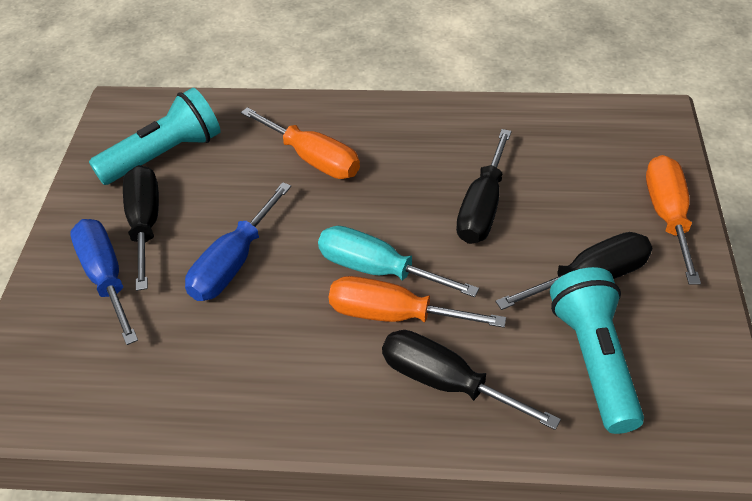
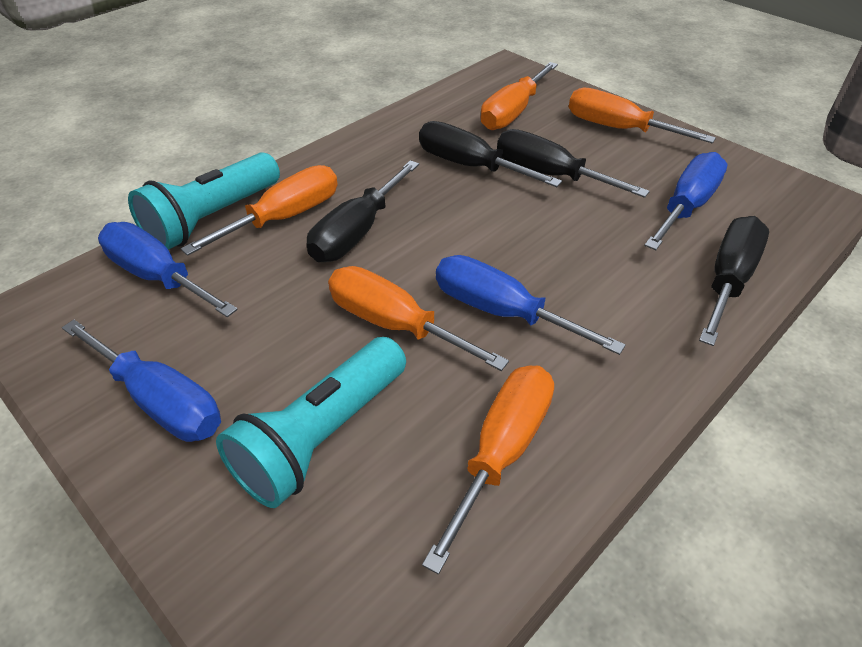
blue screwdriver: 2 -> 4
orange screwdriver: 3 -> 5
turquoise screwdriver: 1 -> 0

